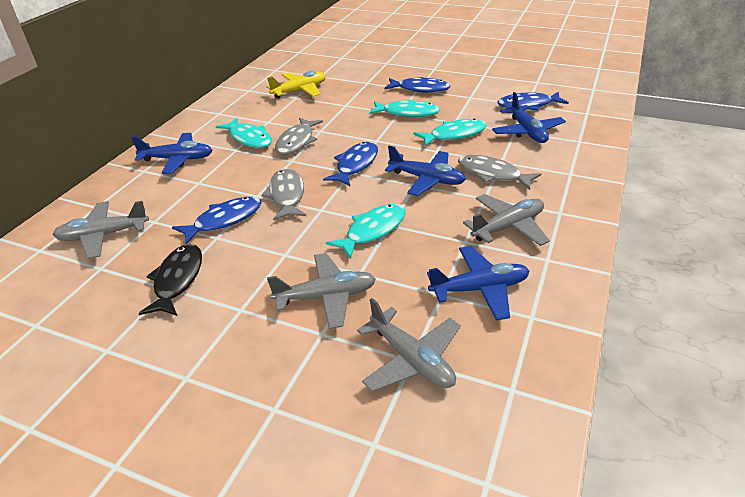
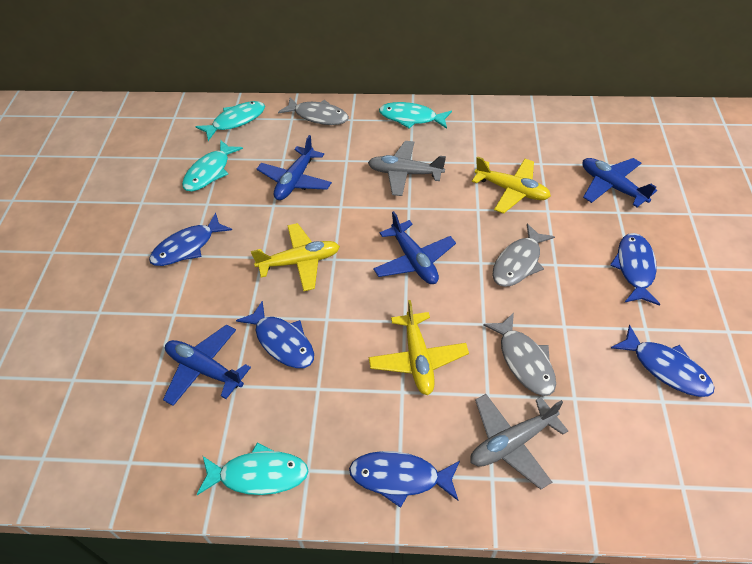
black fish: 1 -> 0
blue fish: 4 -> 5
grey plane: 4 -> 2
yellow plane: 1 -> 3

